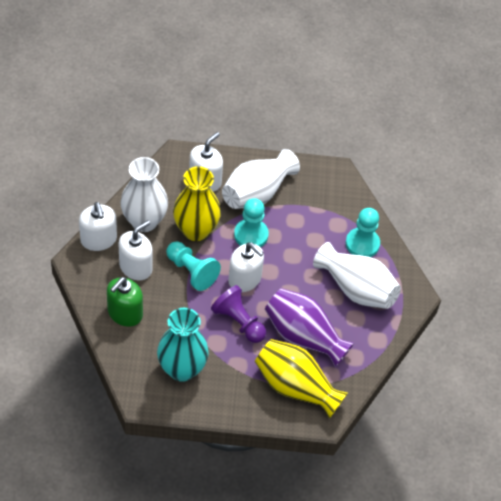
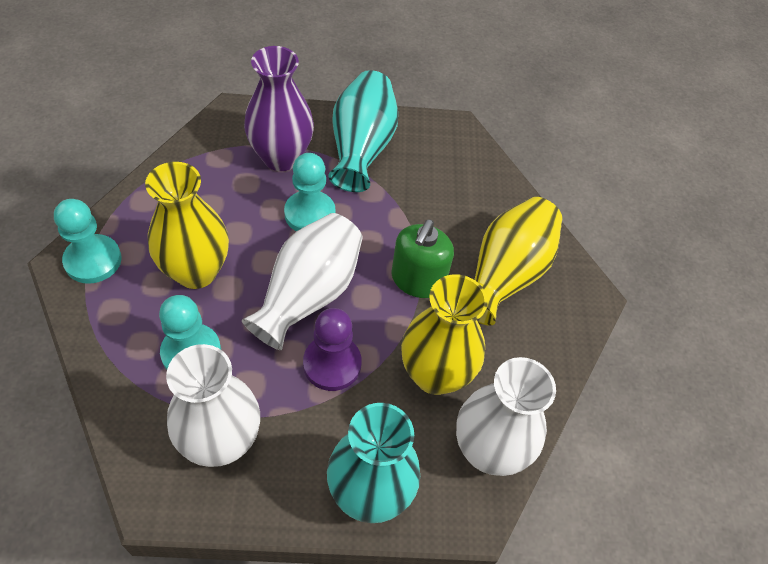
turquoise vase: 1 -> 2
white soap dispenser: 4 -> 0
yellow vase: 2 -> 3

